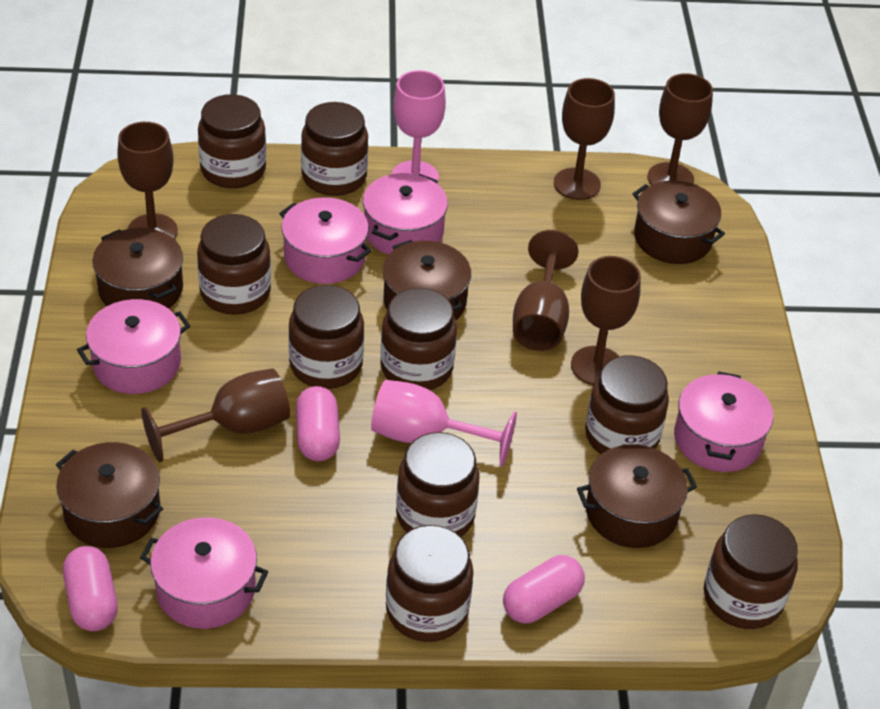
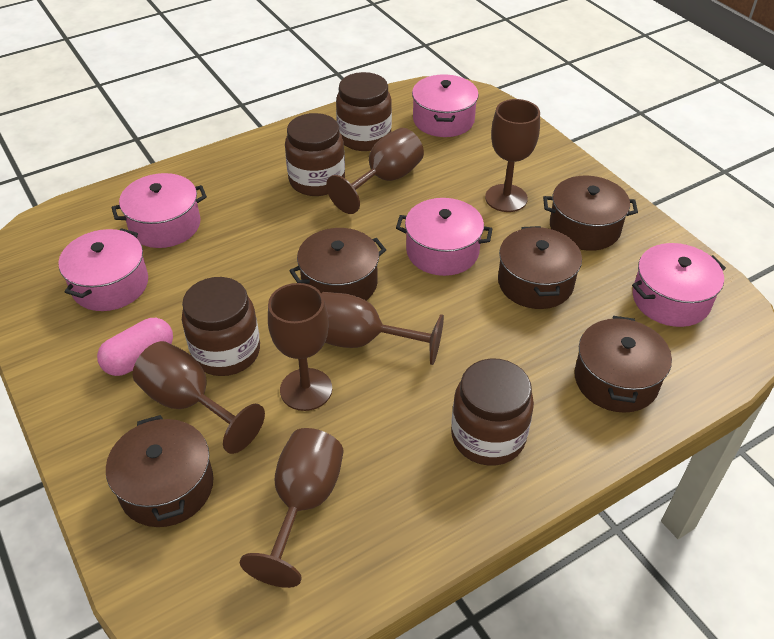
brown jar: 9 -> 4
pink capsule: 3 -> 1
pink goblet: 2 -> 0

